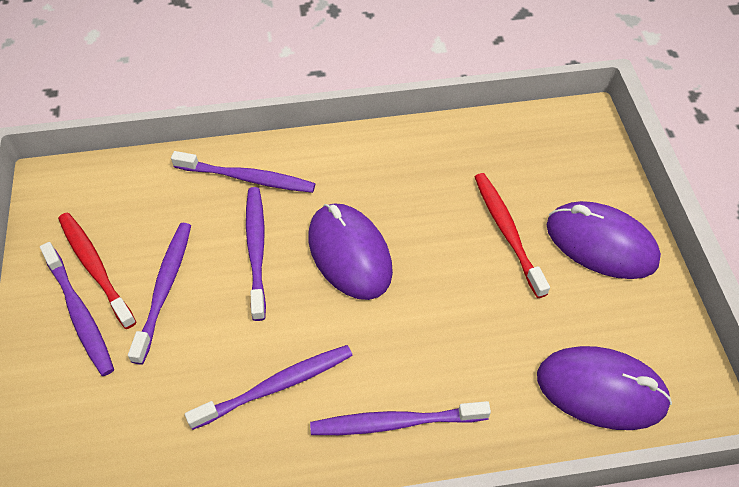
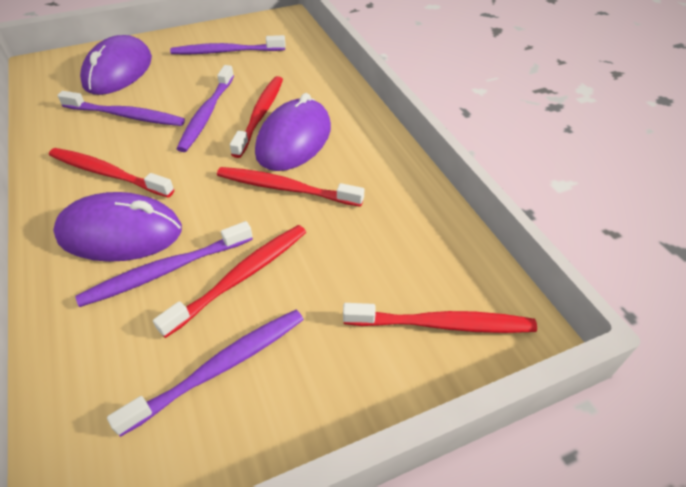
purple toothbrush: 6 -> 5
red toothbrush: 2 -> 5

